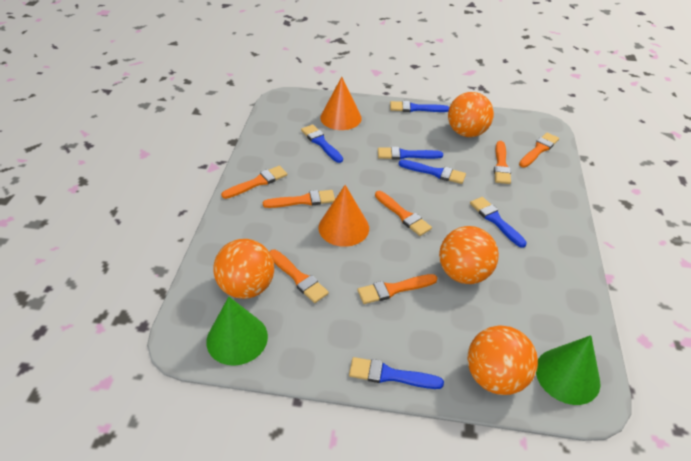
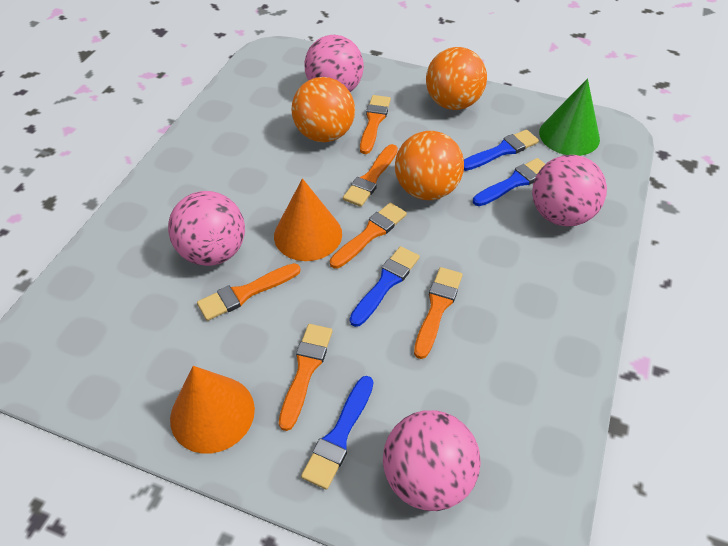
blue brush: 6 -> 4
green cone: 2 -> 1
orange ball: 4 -> 3
orange brush: 7 -> 6
pink ball: 0 -> 4

